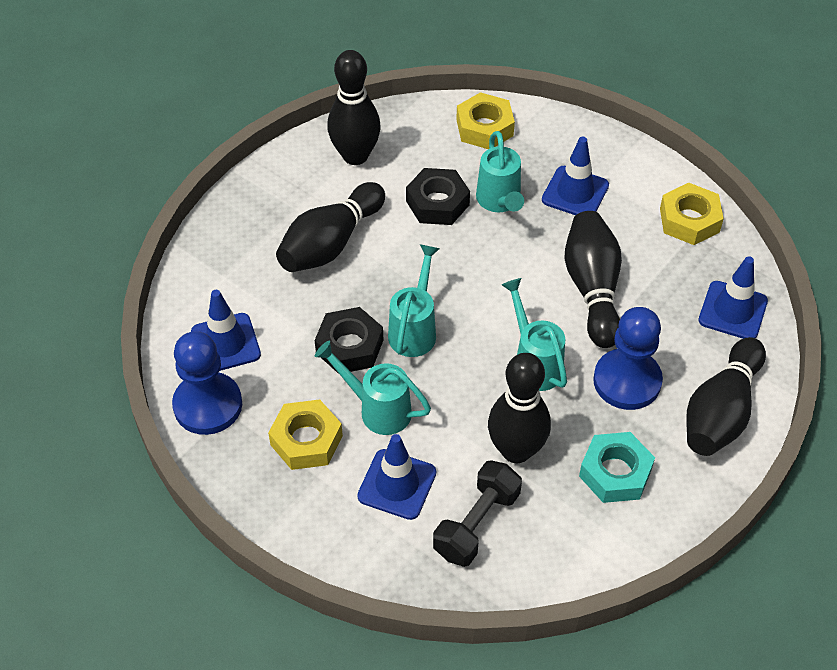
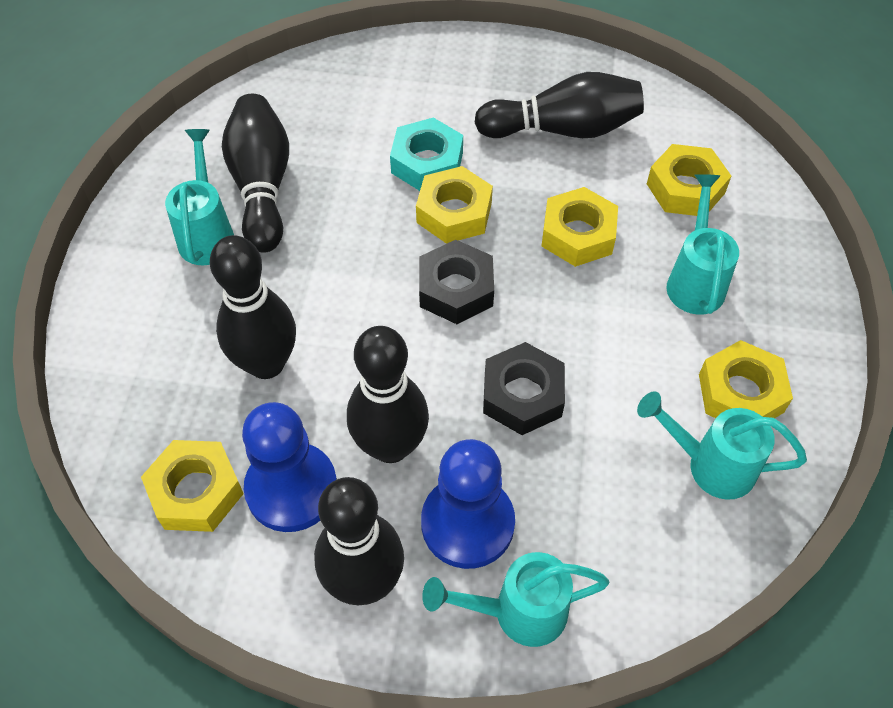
black dumbbell: 1 -> 0
blue traffic cone: 4 -> 0
yellow nut: 3 -> 5

